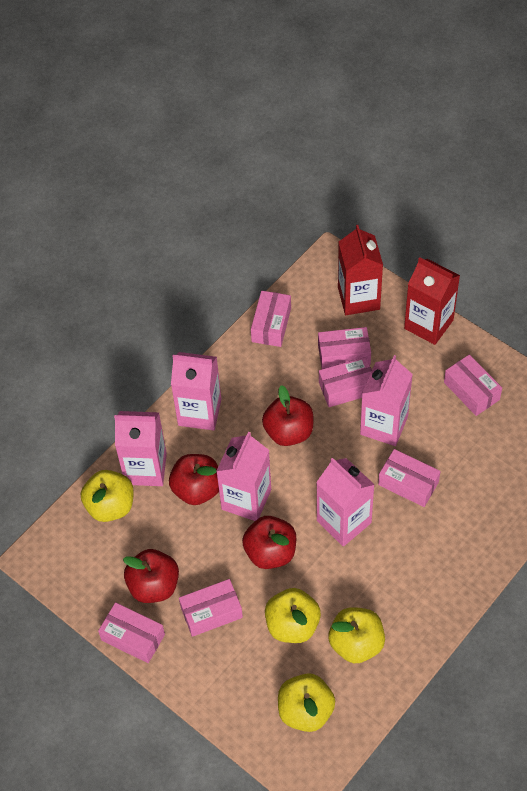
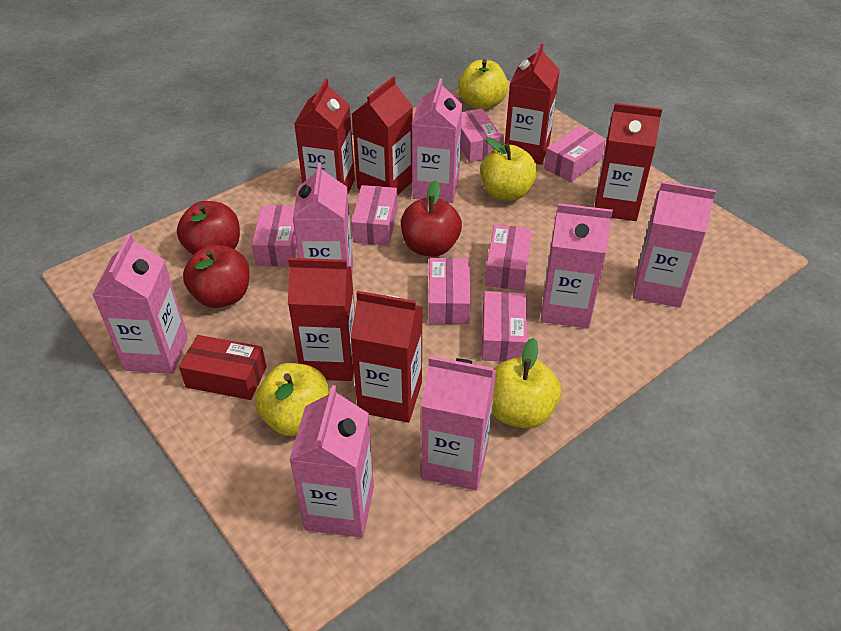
pink carton: 5 -> 7
red apple: 4 -> 3
red box: 0 -> 1
red carton: 2 -> 6

